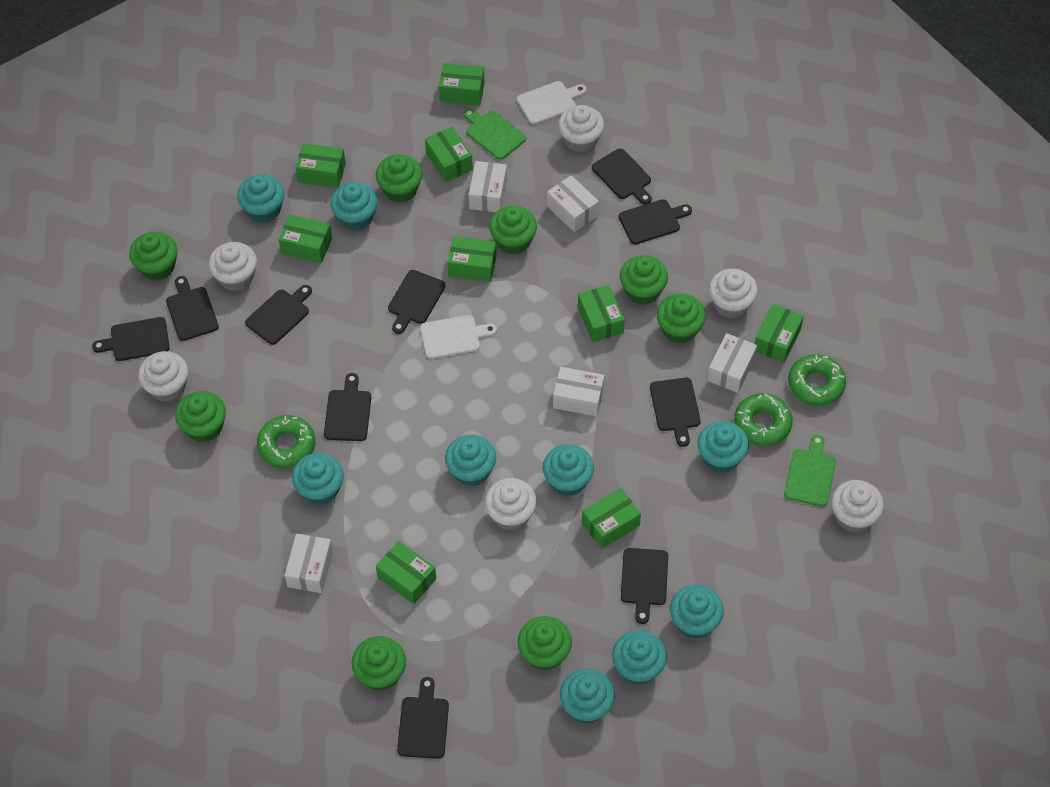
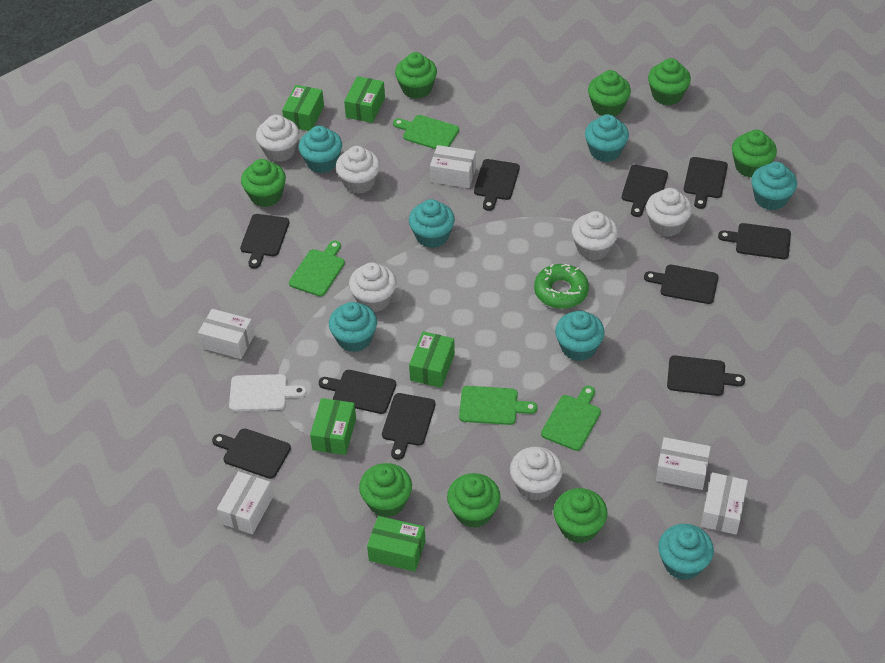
green box: 9 -> 5
green cutting board: 2 -> 4
green donut: 3 -> 1
turquoise cupcake: 9 -> 7
white cutting board: 2 -> 1

